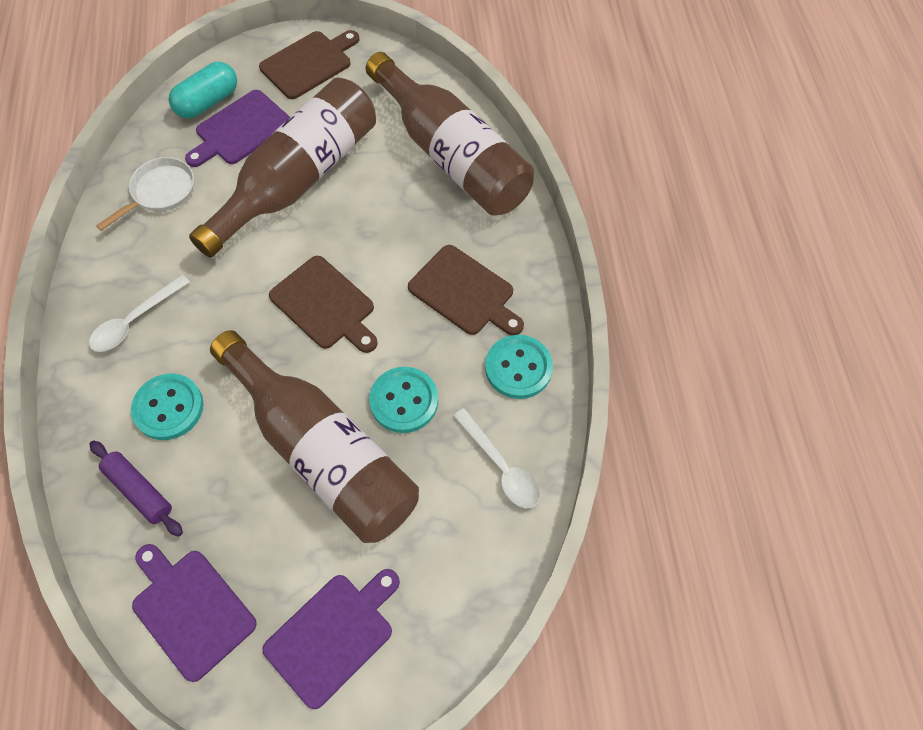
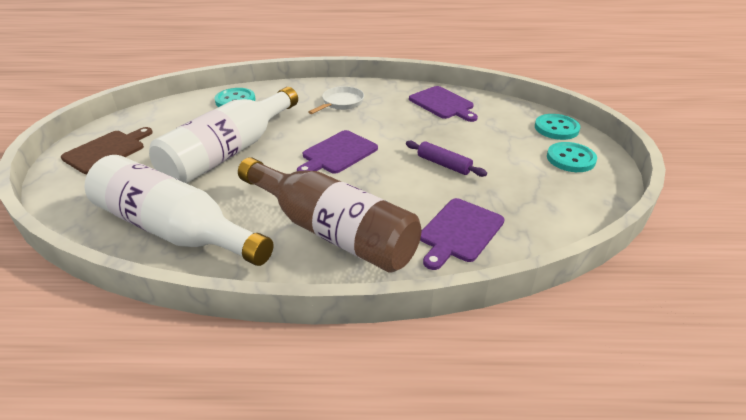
brown bottle: 3 -> 1
brown cutting board: 3 -> 1
turquoise capsule: 1 -> 0
white bottle: 0 -> 2
white spoon: 2 -> 0

